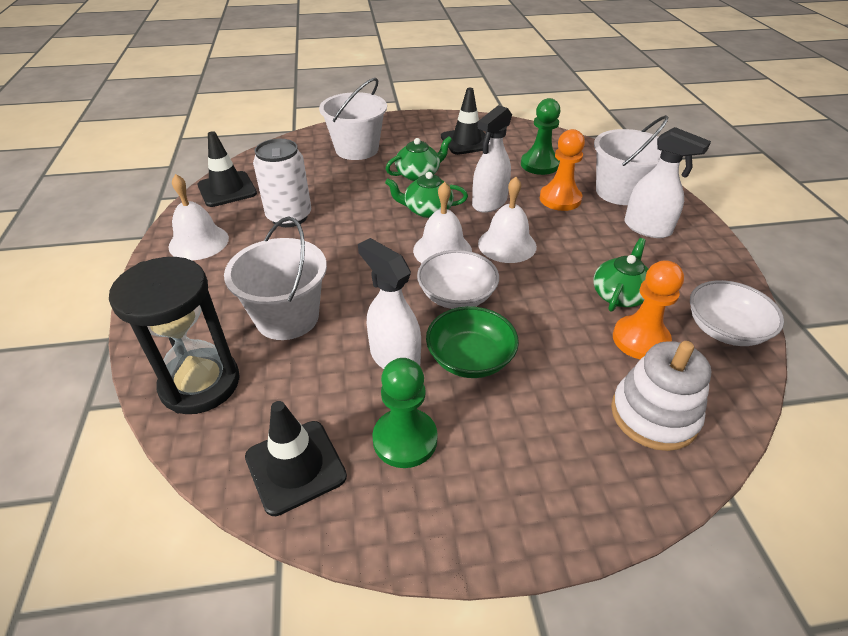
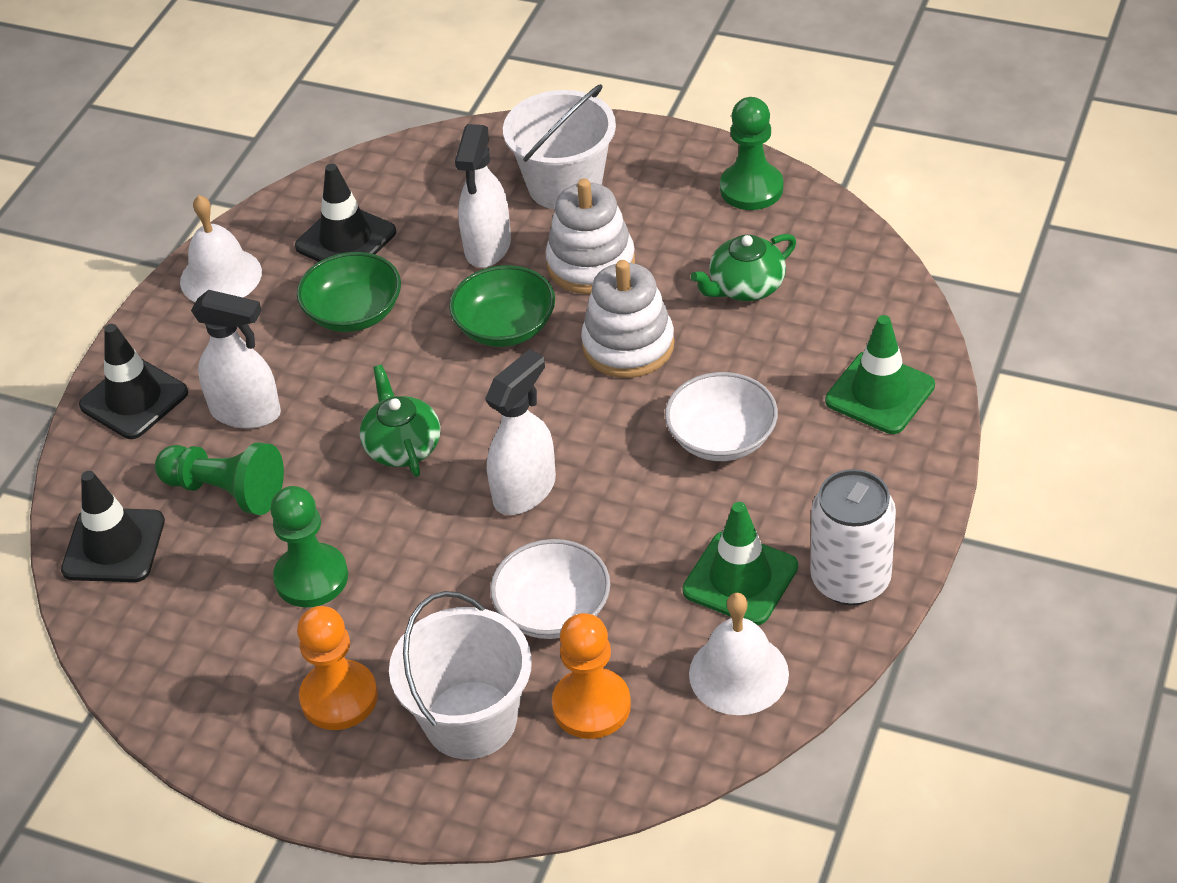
black hourglass: 1 -> 0
green bowl: 1 -> 2
green pawn: 2 -> 3
green teapot: 3 -> 2
green traffic cone: 0 -> 2
white bell: 3 -> 2
white bucket: 3 -> 2
white stacking toy: 1 -> 2

